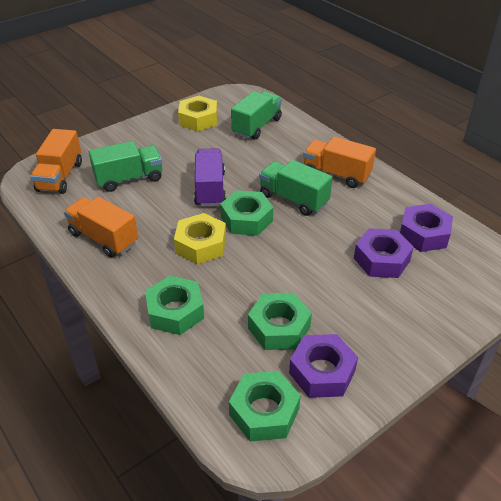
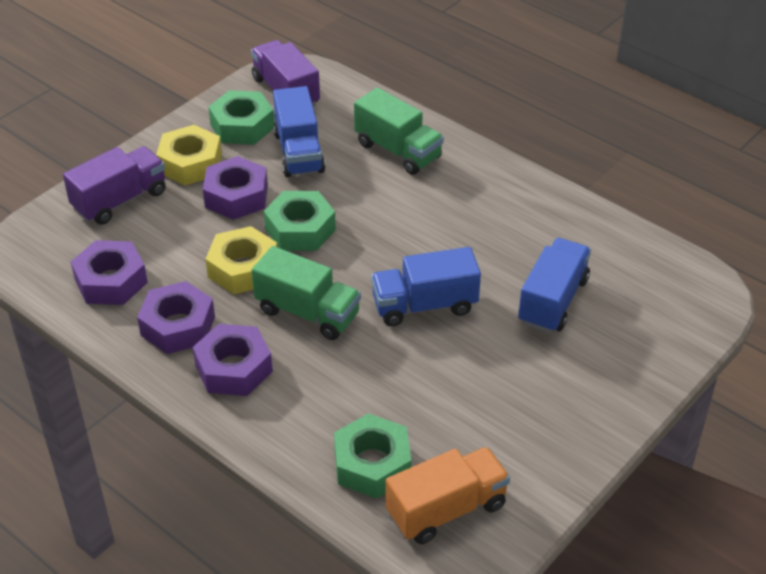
blue truck: 0 -> 3
green nut: 4 -> 3
green truck: 3 -> 2
orange truck: 3 -> 1
purple nut: 3 -> 4
purple truck: 1 -> 2

